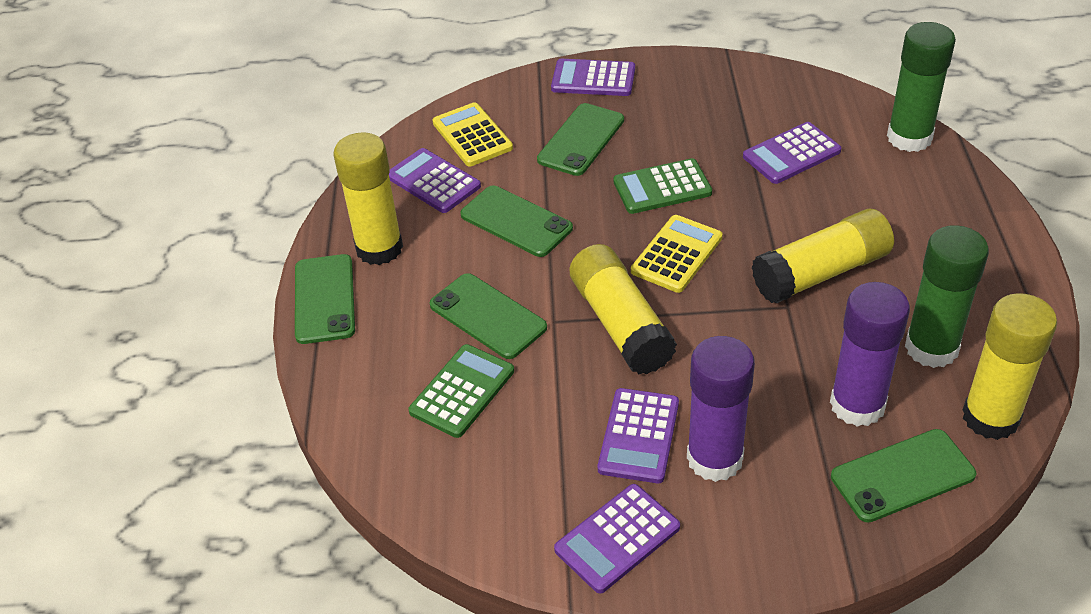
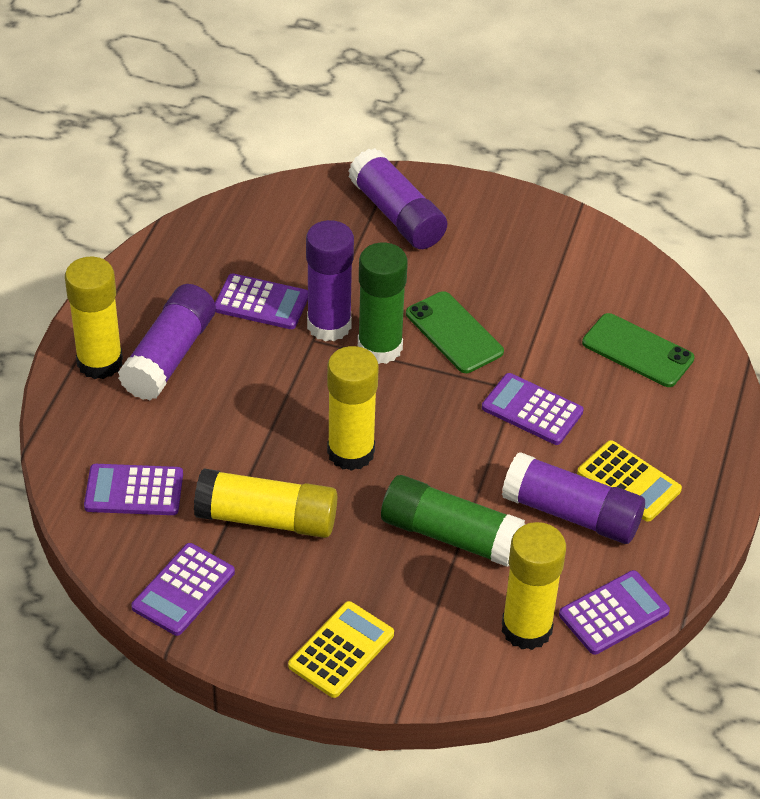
green calculator: 2 -> 0
green phone: 5 -> 2
purple glue stick: 2 -> 4

